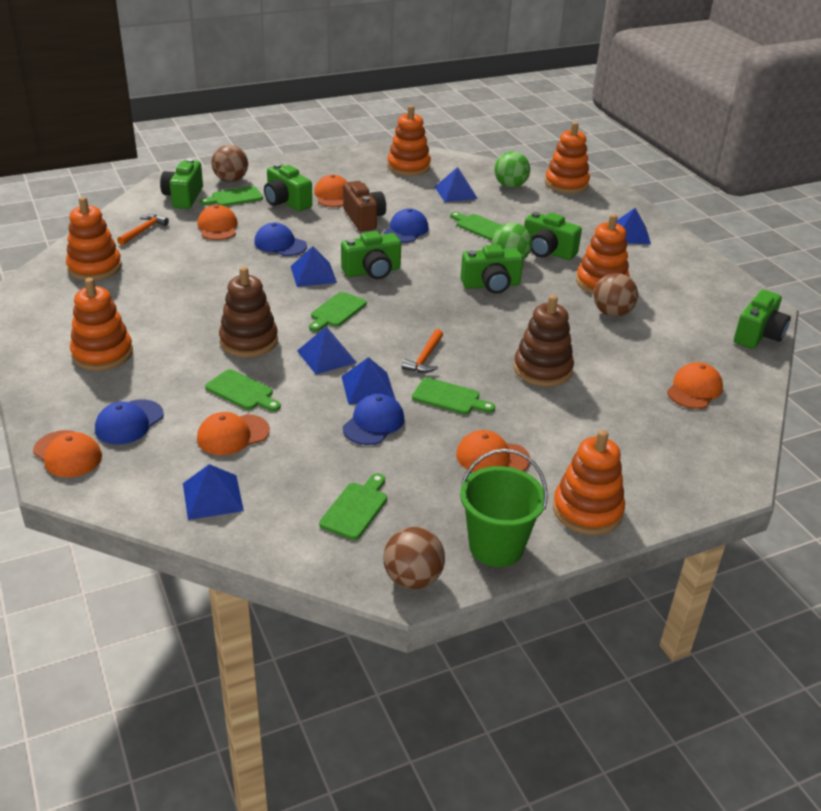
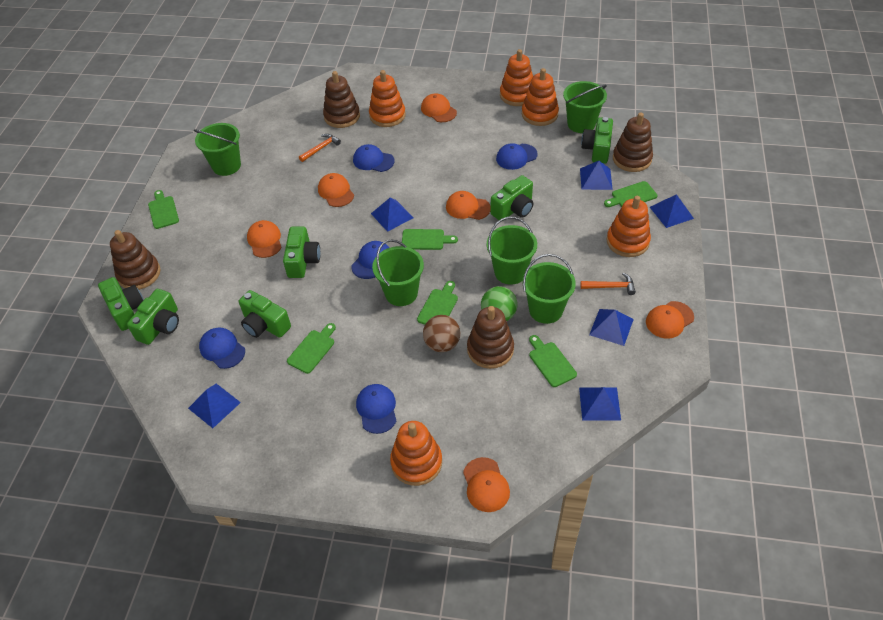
blue cap: 4 -> 5
brown ball: 3 -> 1
brown camera: 1 -> 0
brown stacking toy: 2 -> 4
green ball: 2 -> 1
green bucket: 1 -> 5
orange stacking toy: 6 -> 5

